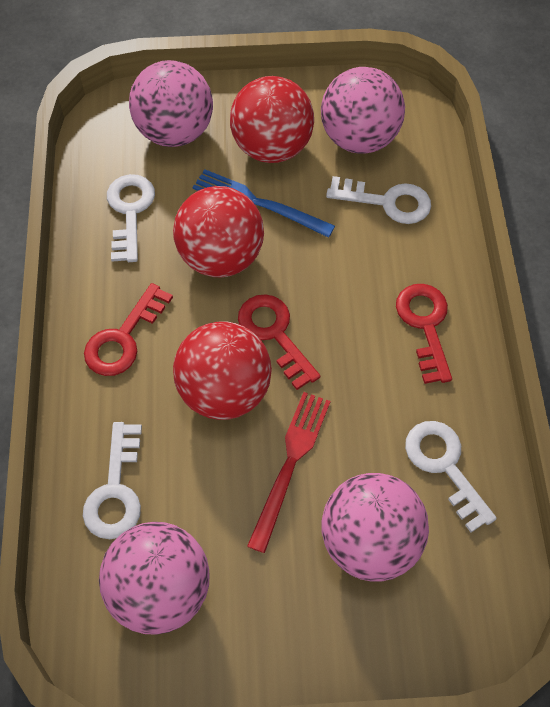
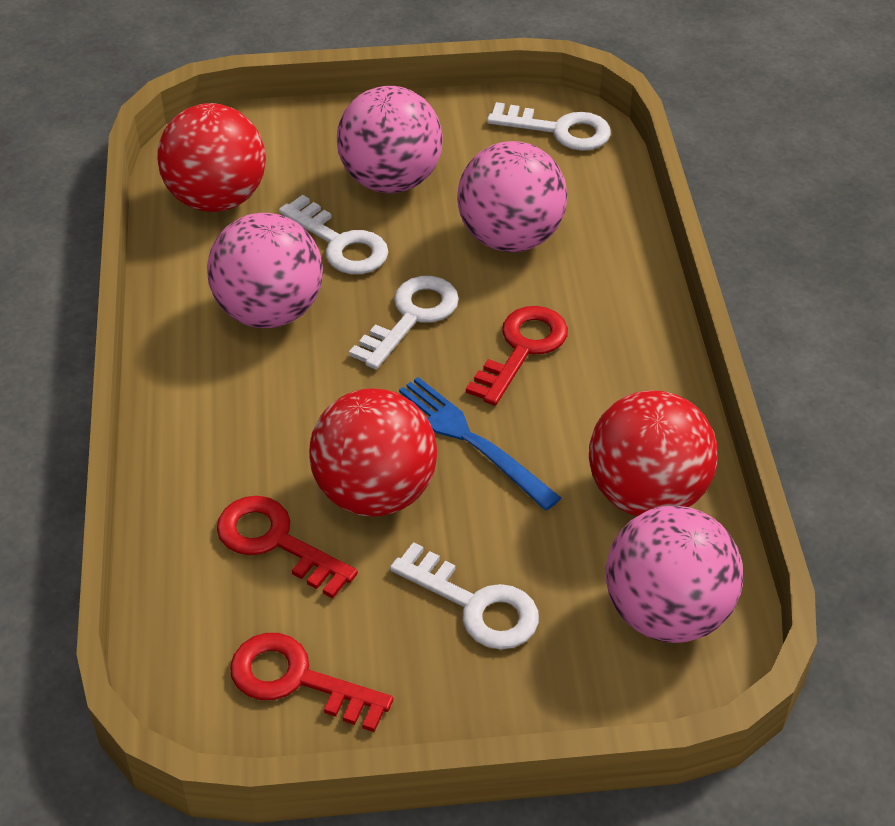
red fork: 1 -> 0

